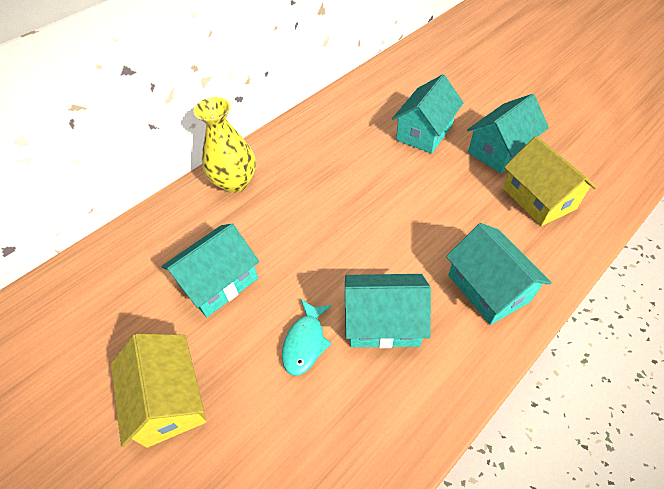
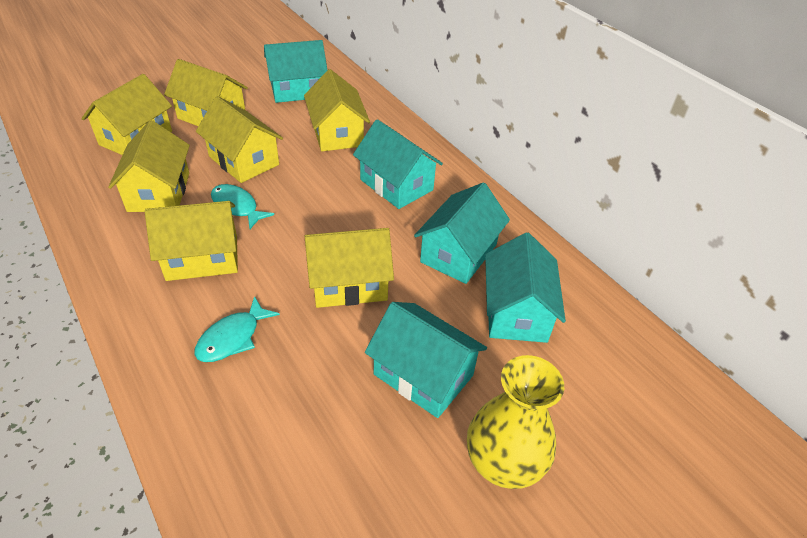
turquoise fish: 1 -> 2
yellow house: 2 -> 7

